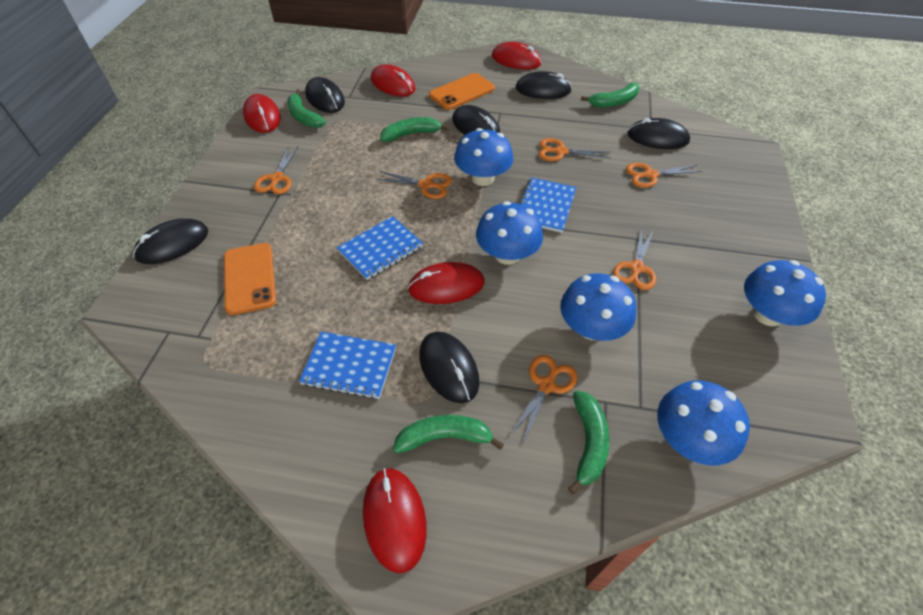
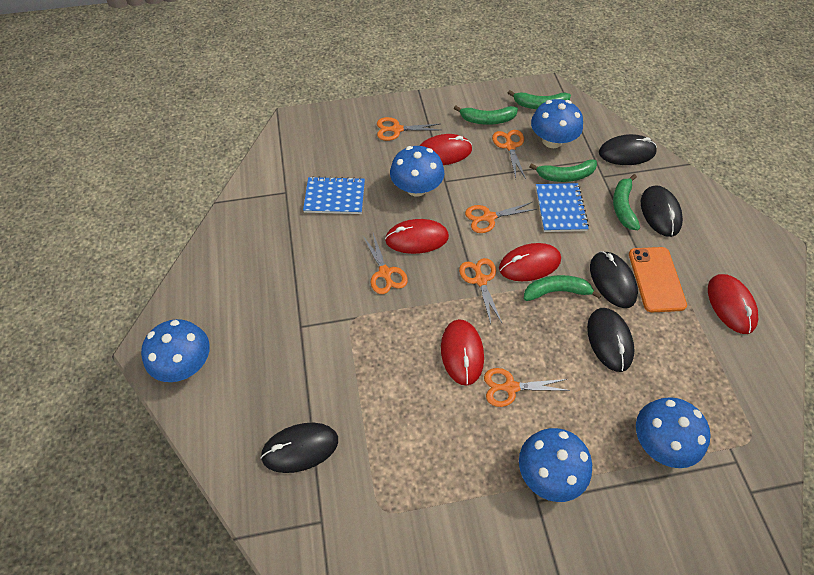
black mouse: 6 -> 5
blue notebook: 3 -> 2
orange phone: 2 -> 1

